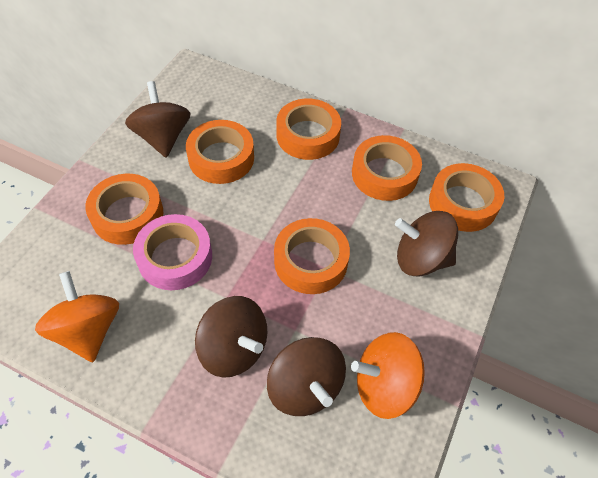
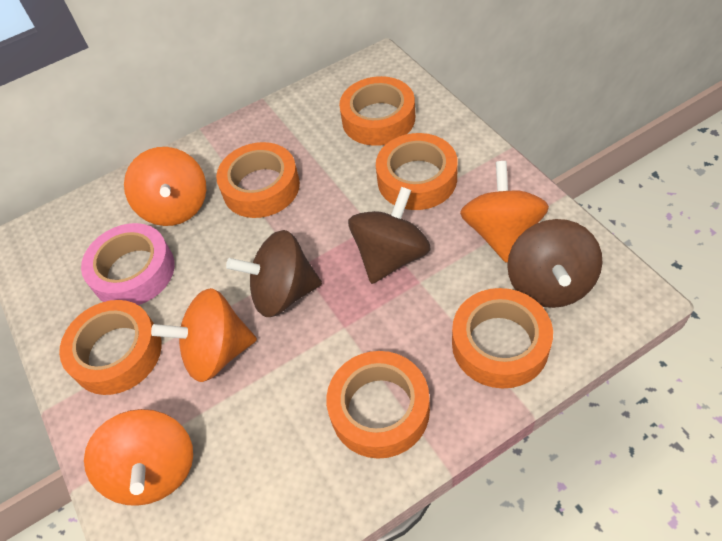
brown spinning top: 4 -> 3
orange spinning top: 2 -> 4

